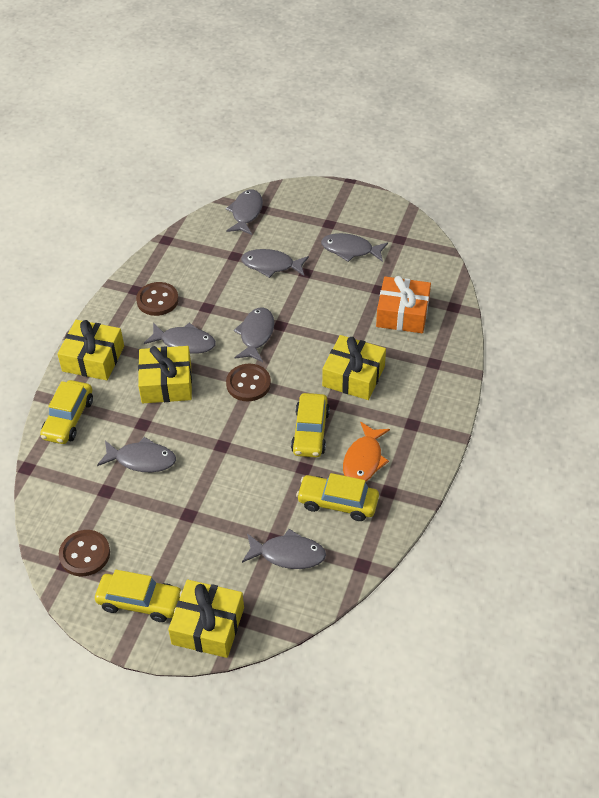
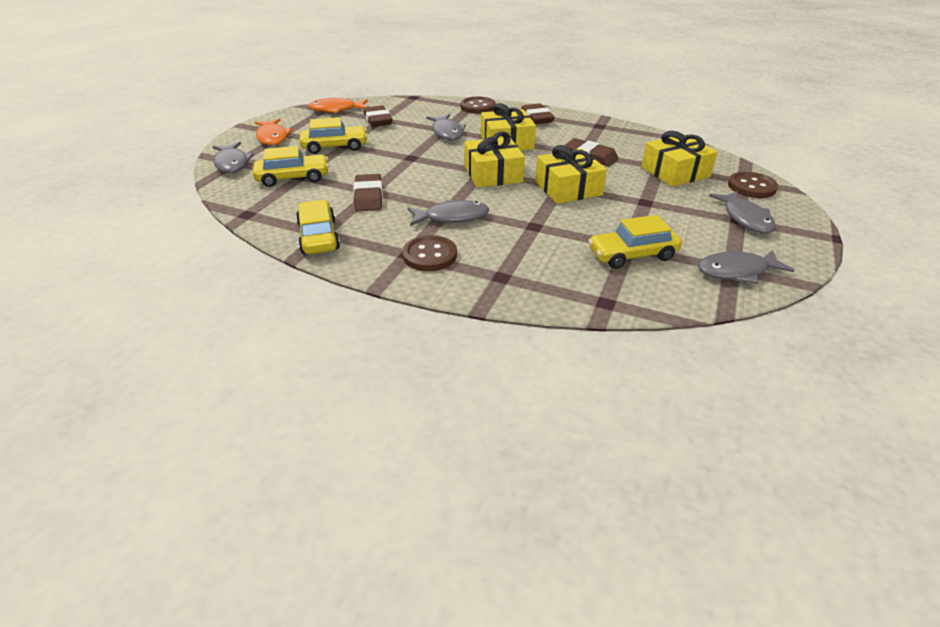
brown eraser: 0 -> 4
grey fish: 7 -> 5
orange fish: 1 -> 2
orange gift: 1 -> 0

